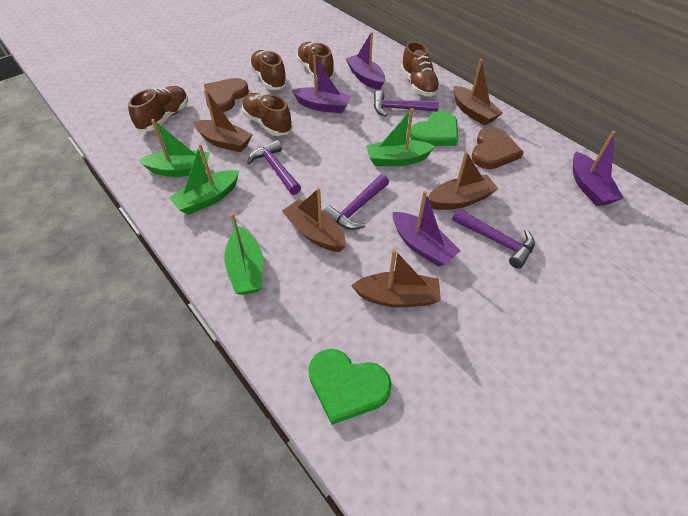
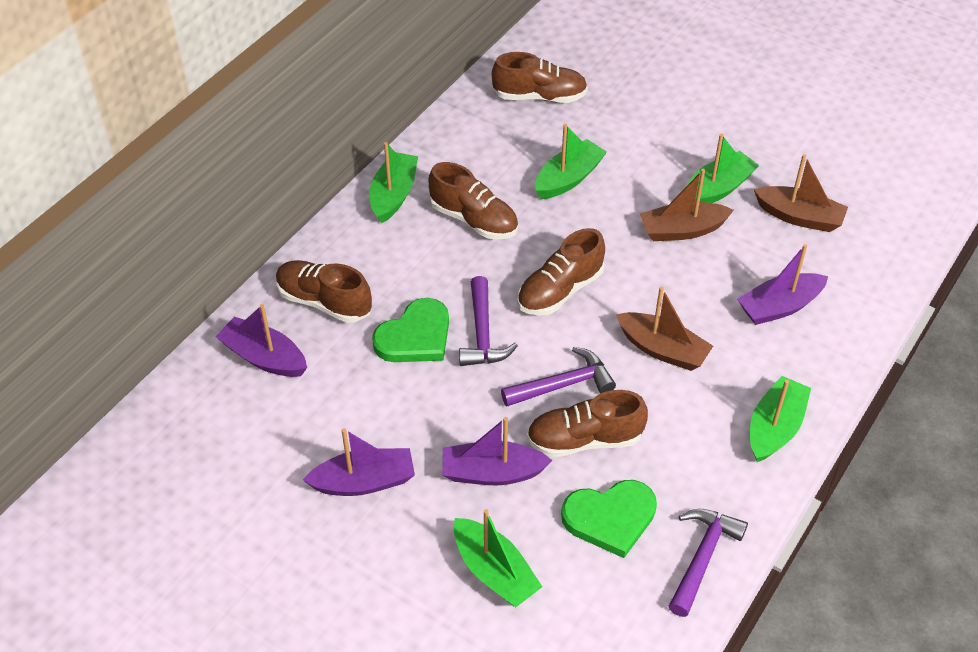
brown boat: 5 -> 3
brown heart: 2 -> 0
green boat: 4 -> 5
purple hammer: 4 -> 3

